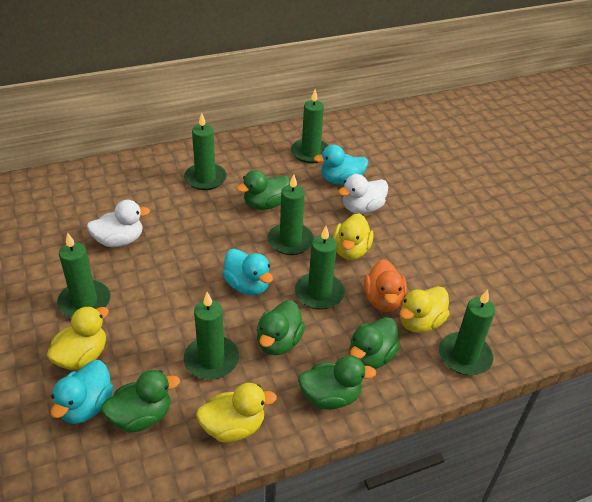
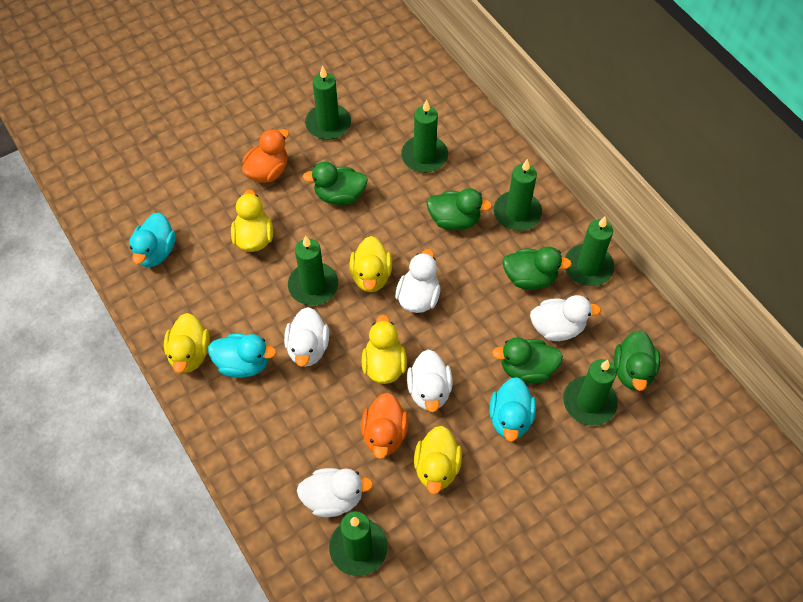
orange duck: 1 -> 2
white duck: 2 -> 5
yellow duck: 4 -> 5

